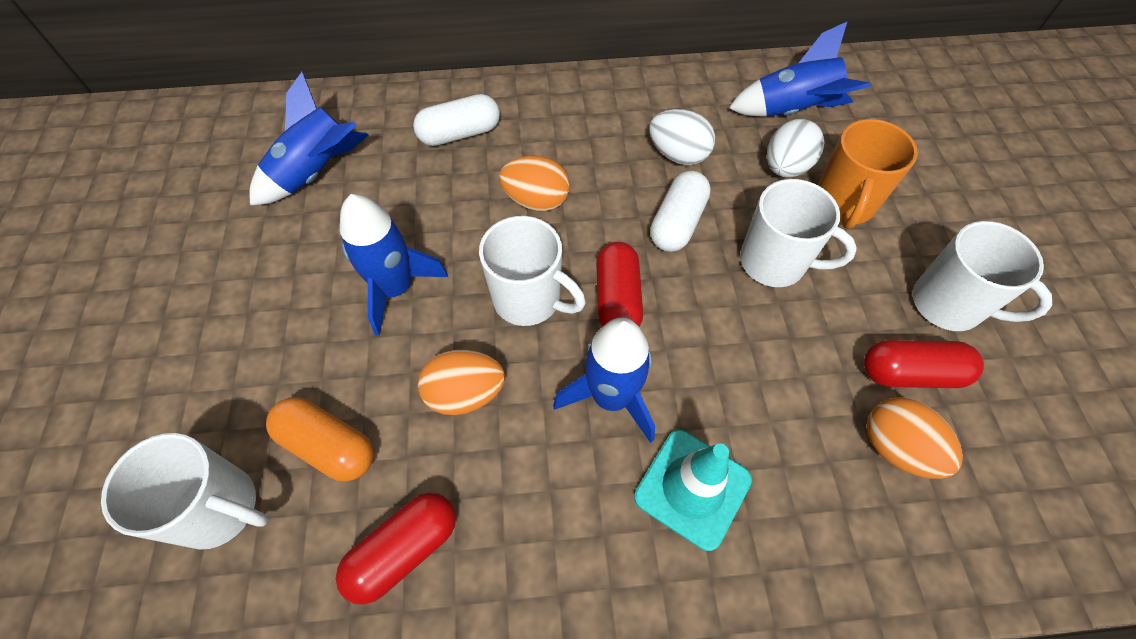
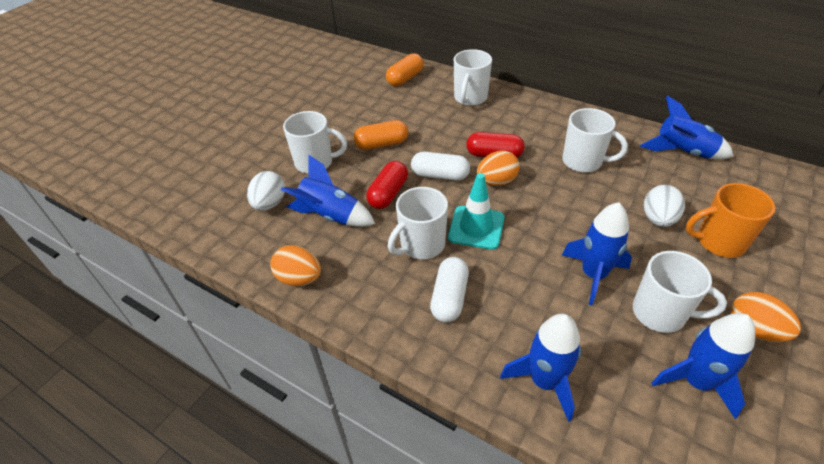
blue rocket: 4 -> 5
orange capsule: 1 -> 2
red capsule: 3 -> 2
white mug: 4 -> 5

